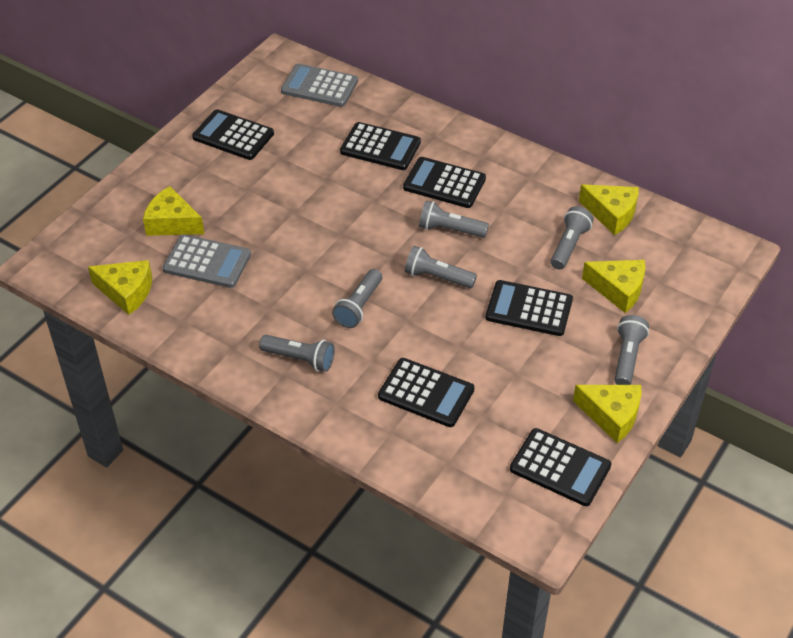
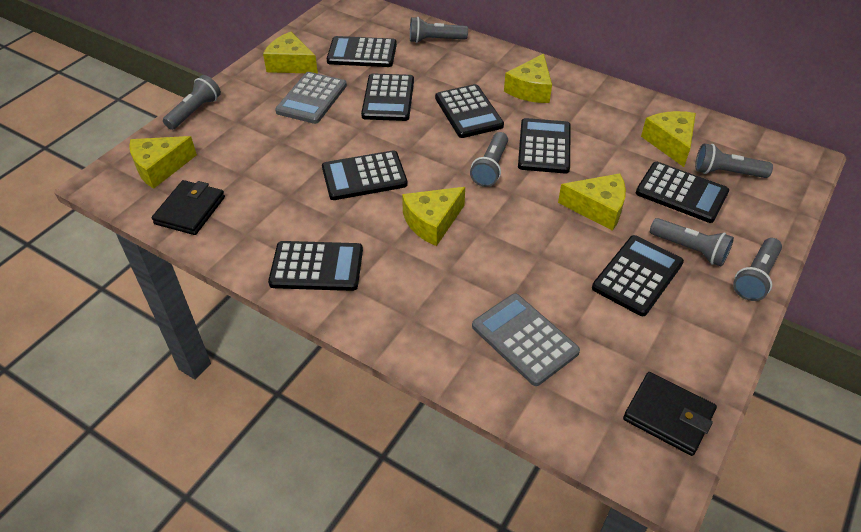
black calculator: 6 -> 8
black wallet: 0 -> 2
yellow cheese: 5 -> 6

